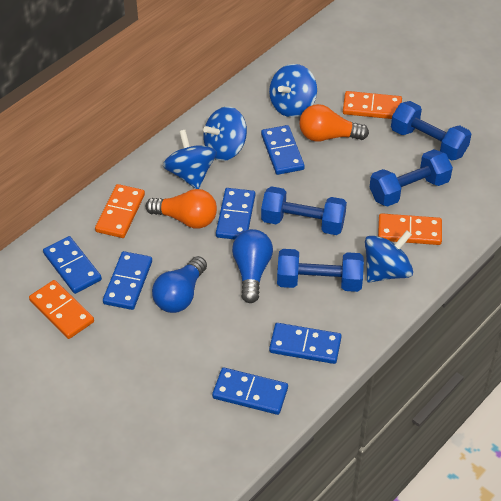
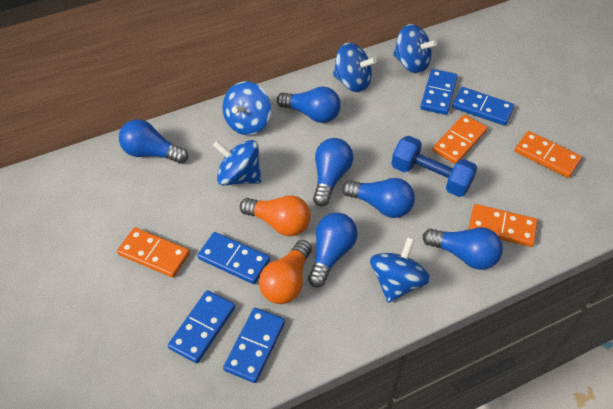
blue domino: 6 -> 5
blue dumbbell: 4 -> 1
blue light bulb: 2 -> 6
blue spinning top: 4 -> 5

